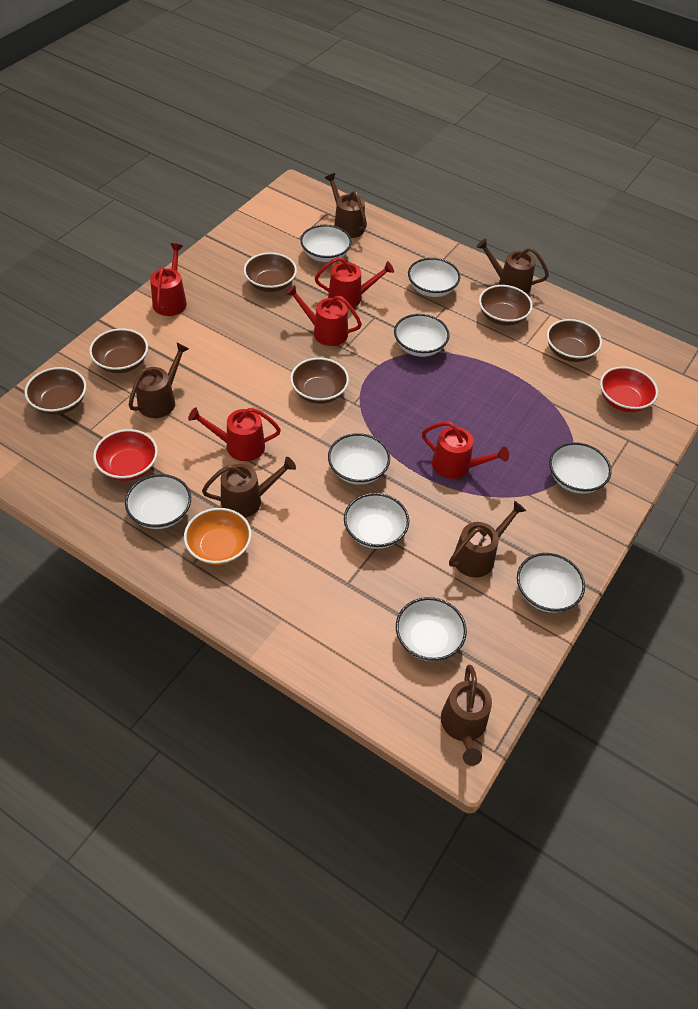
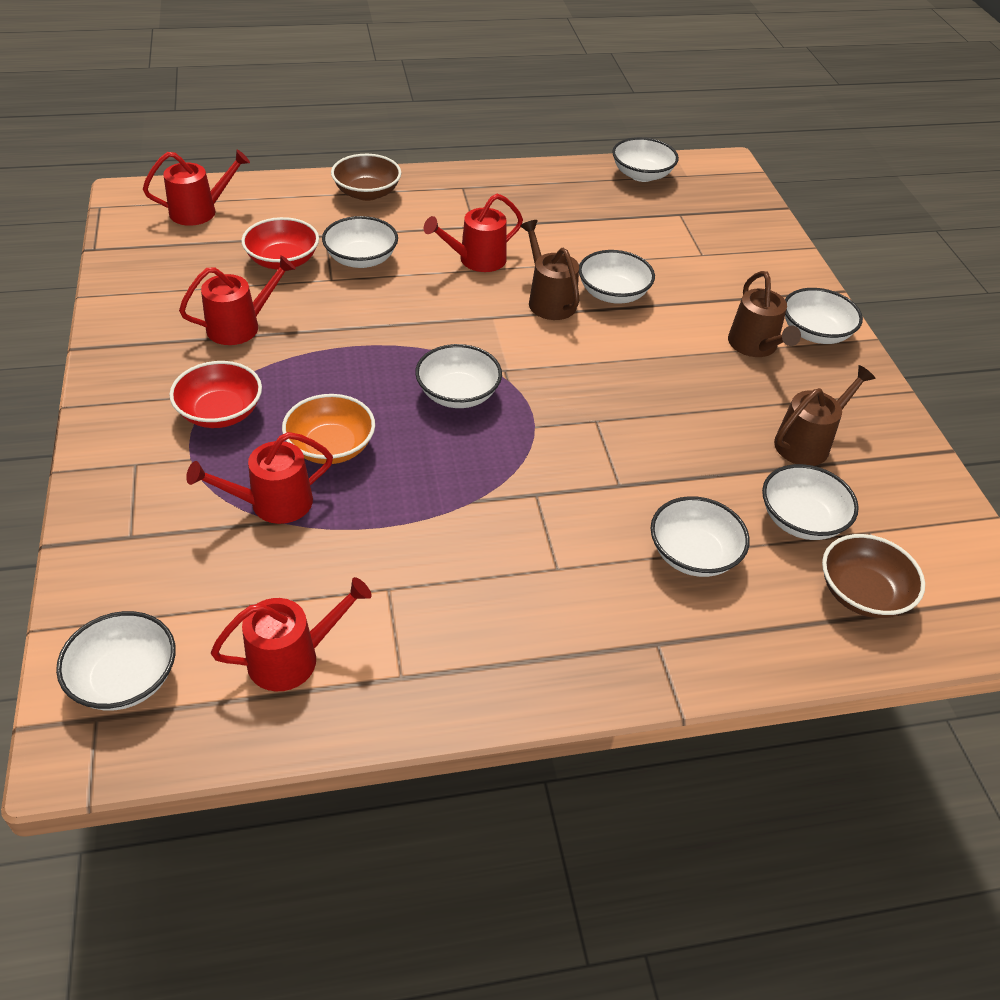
brown bowl: 6 -> 2
brown watering can: 6 -> 3
white bowl: 9 -> 8

